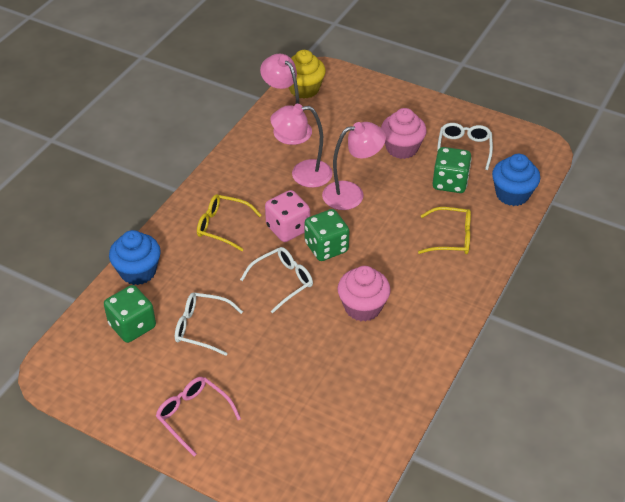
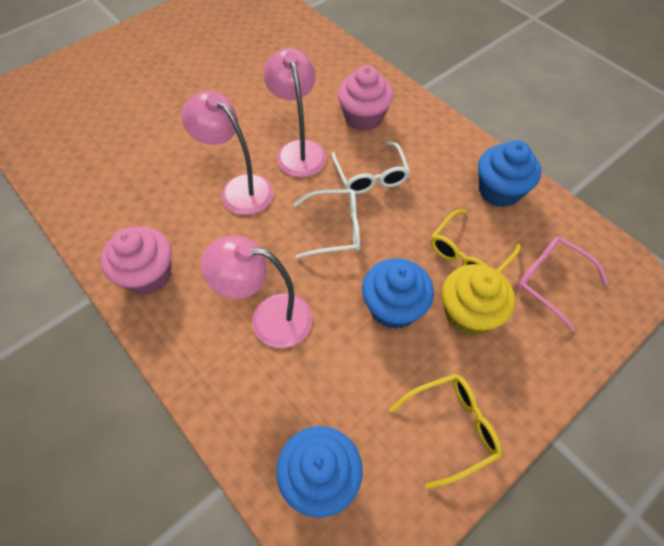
blue cupcake: 2 -> 3
green dice: 3 -> 0
pink dice: 1 -> 0
white glasses: 3 -> 2

